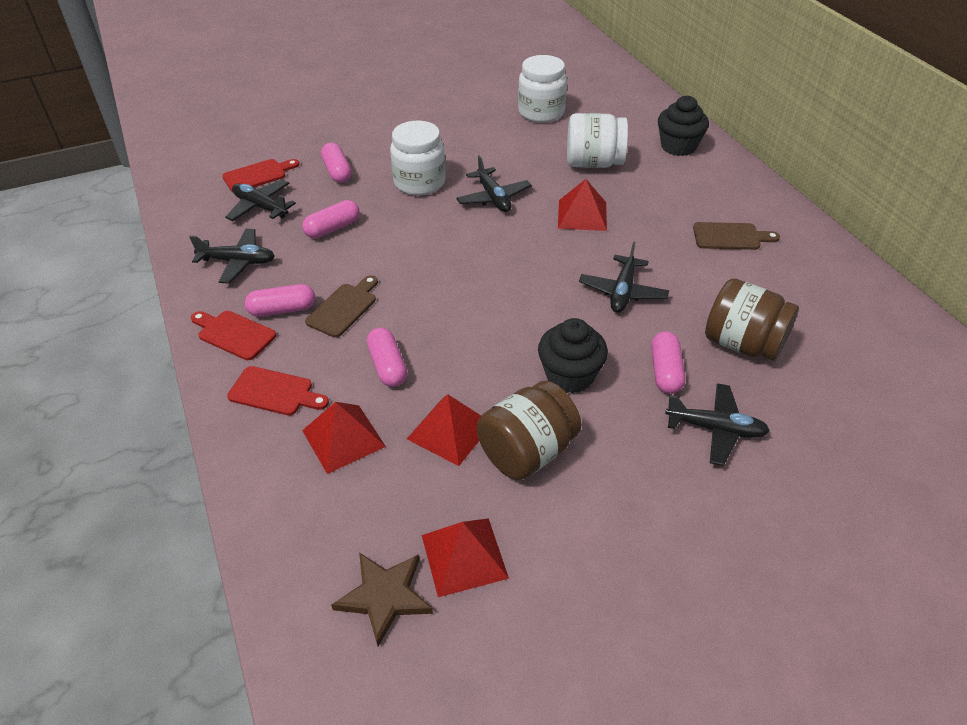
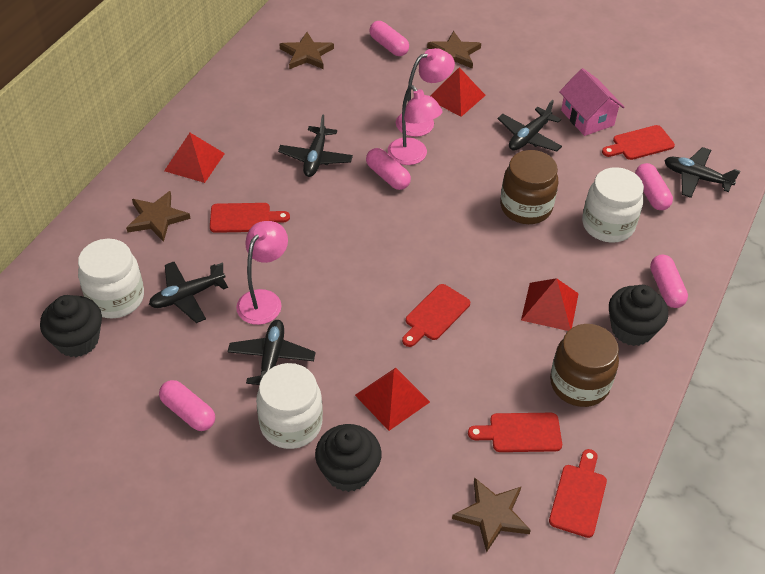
black cupcake: 2 -> 3
brown cutting board: 2 -> 0
brown star: 1 -> 4
pink house: 0 -> 1
pink lamp: 0 -> 3
red cutting board: 3 -> 5

